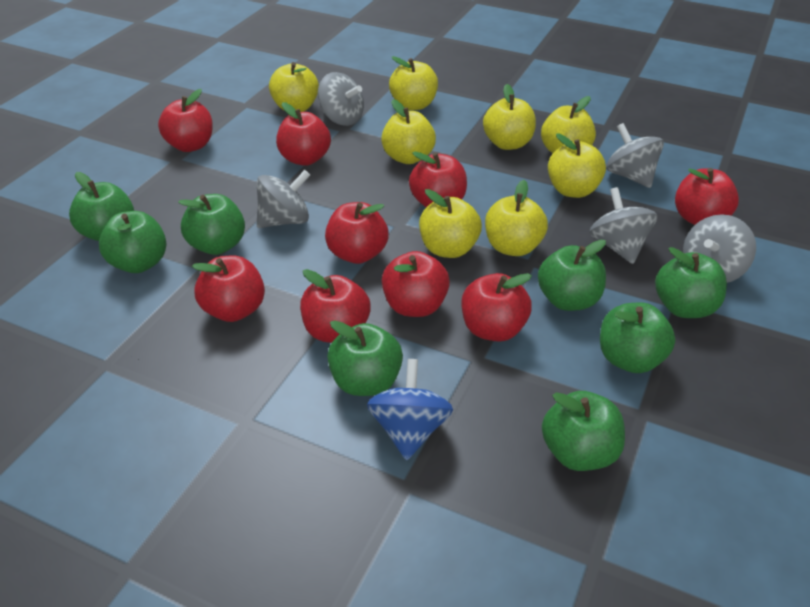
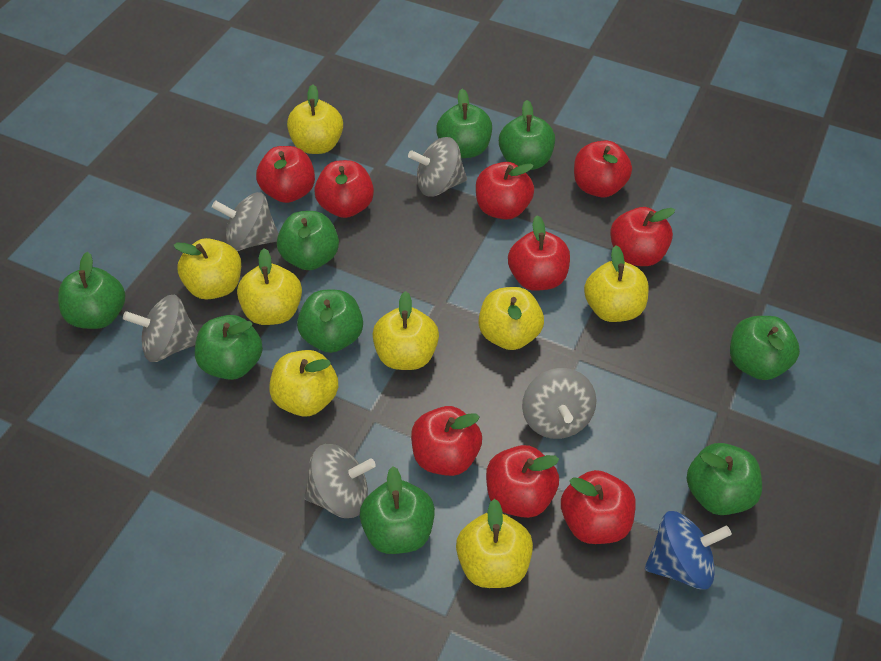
green apple: 8 -> 9

